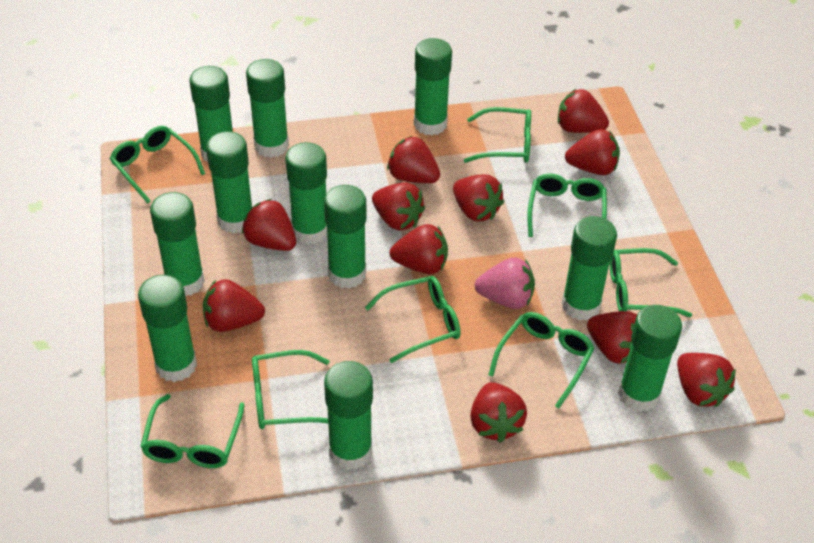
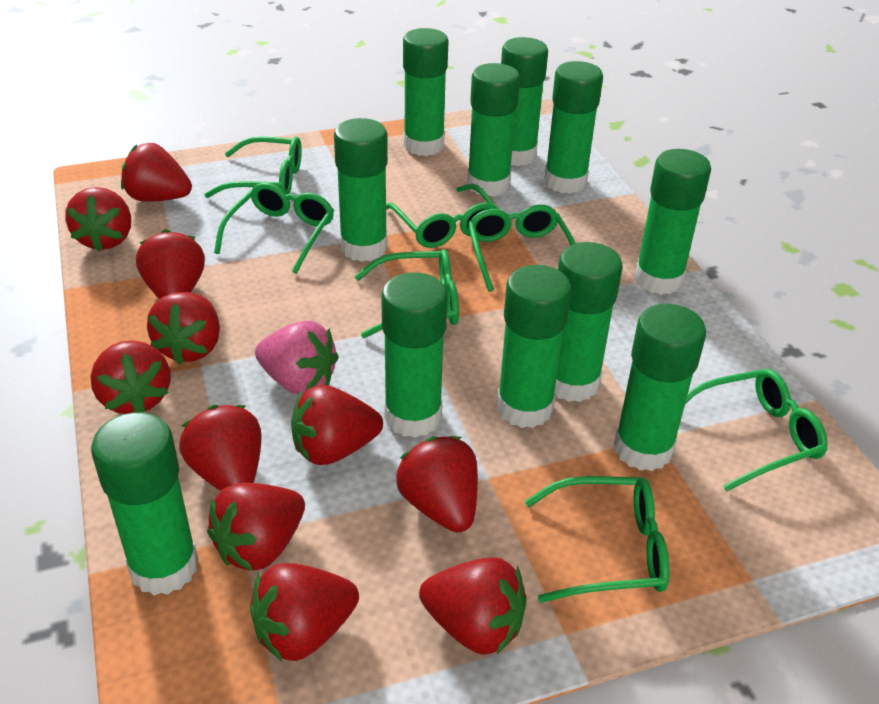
green glasses: 8 -> 7

